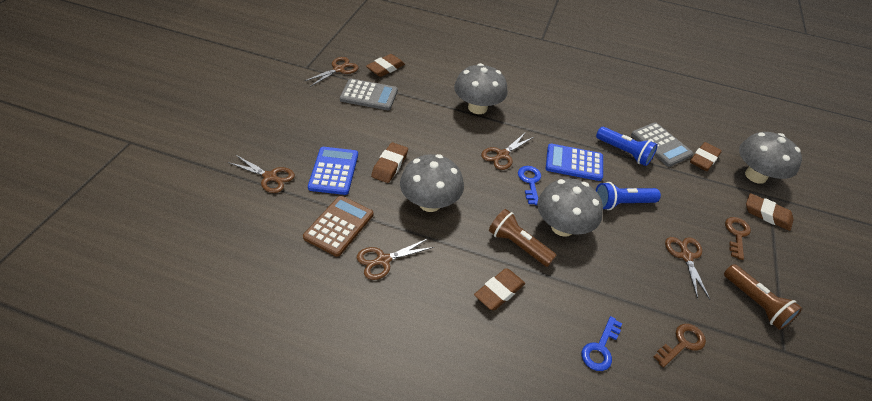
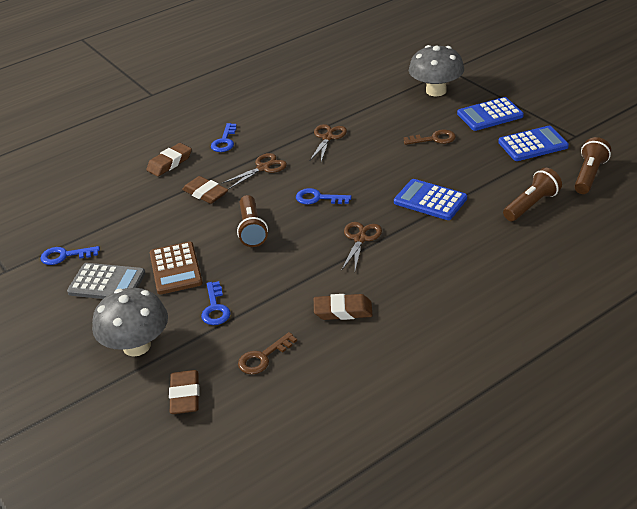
blue calculator: 2 -> 3
blue flashlight: 2 -> 0
blue key: 2 -> 4
brown eraser: 5 -> 4
brown flashlight: 2 -> 3
brown scissors: 5 -> 3
grey calculator: 2 -> 1
grey mushroom: 4 -> 2

